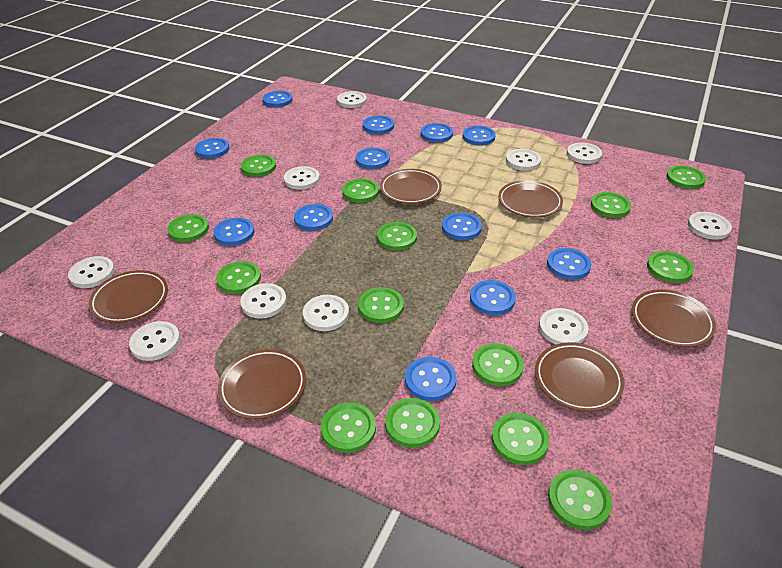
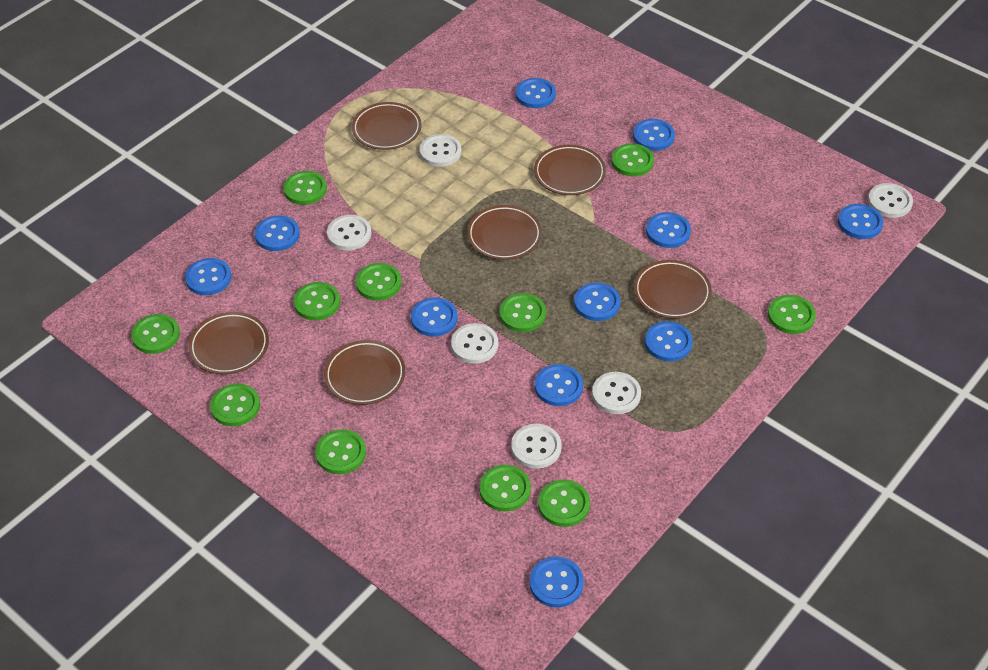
blue button: 12 -> 11
green button: 14 -> 11
white button: 10 -> 6

